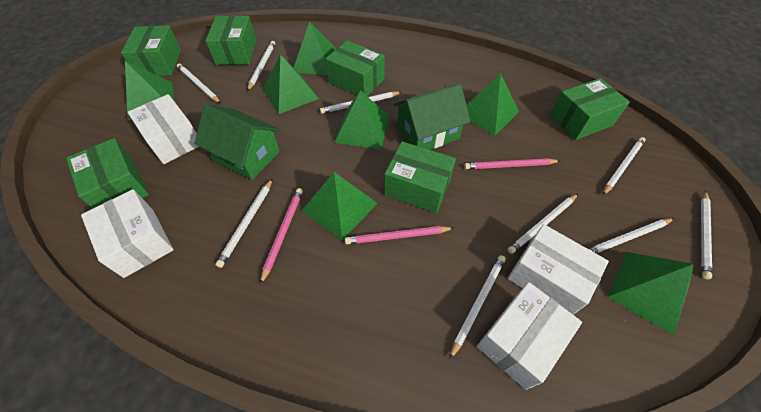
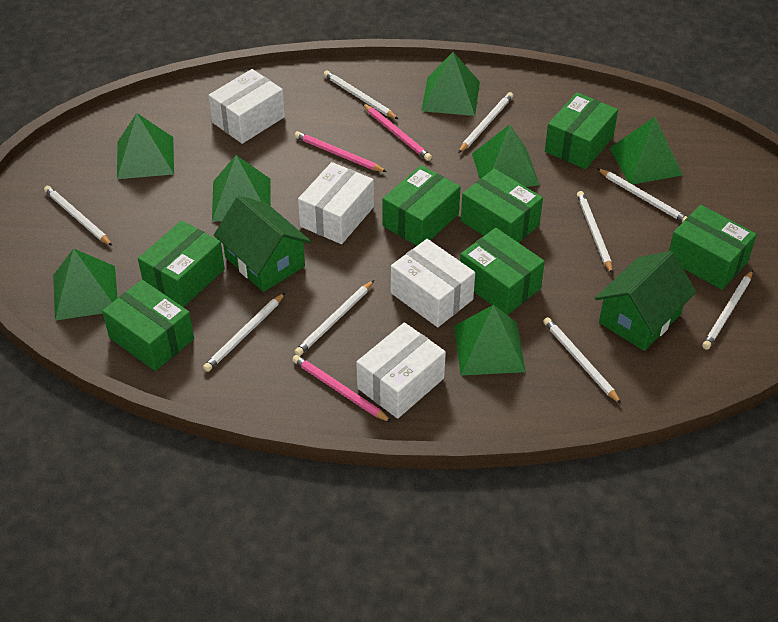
green box: 6 -> 7

